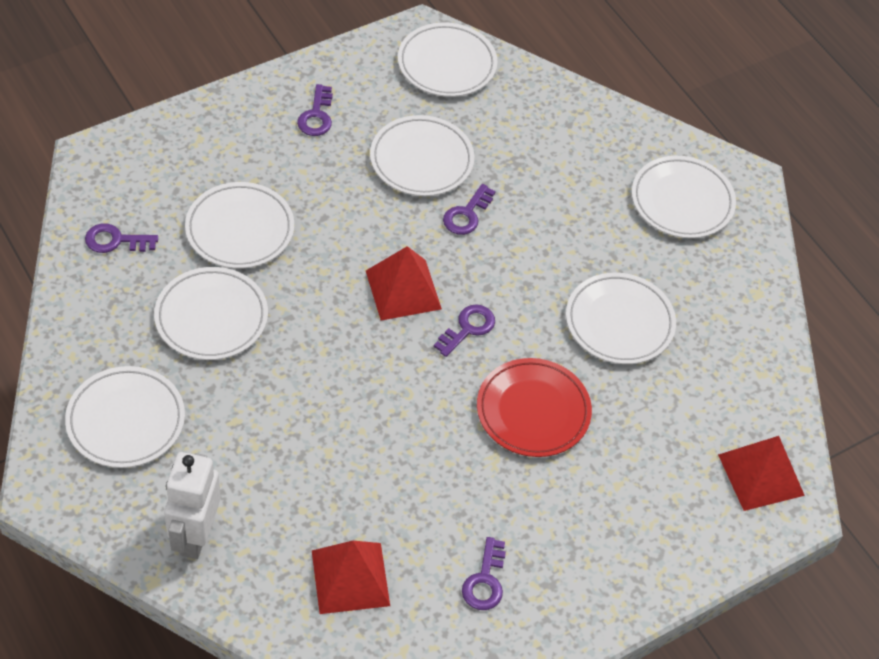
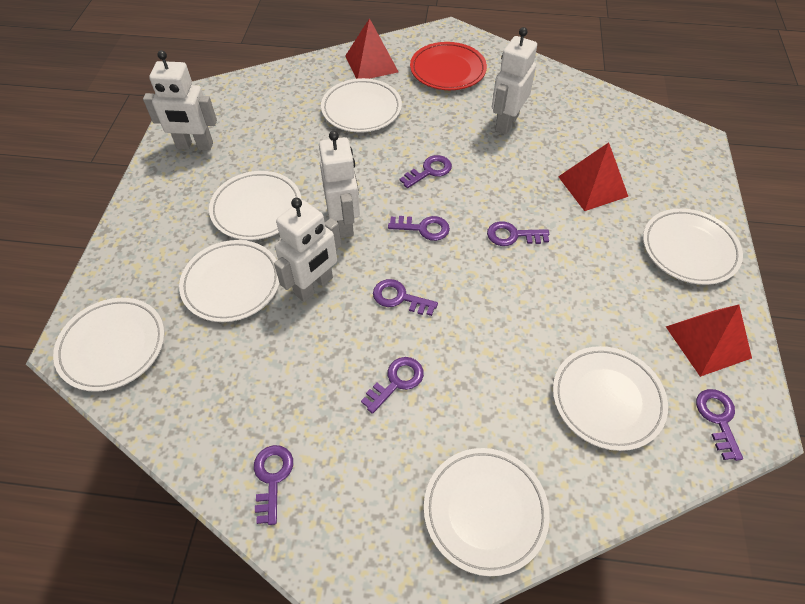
purple key: 5 -> 7
white robot: 1 -> 4

